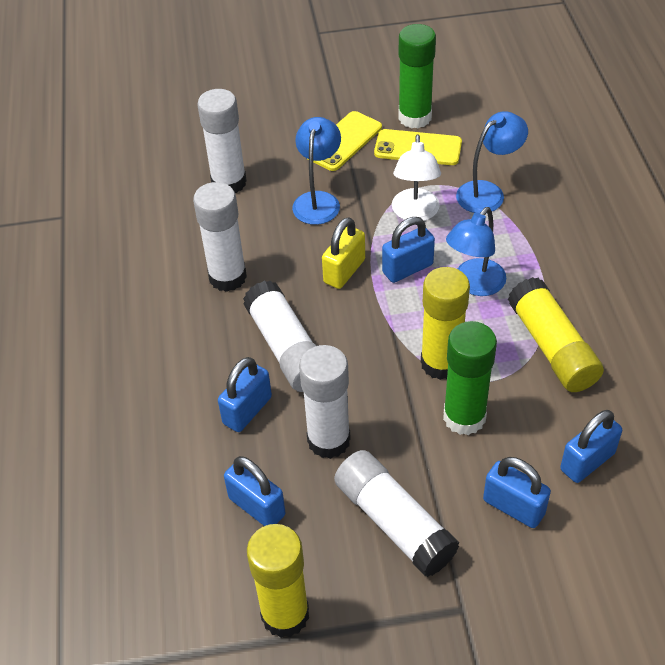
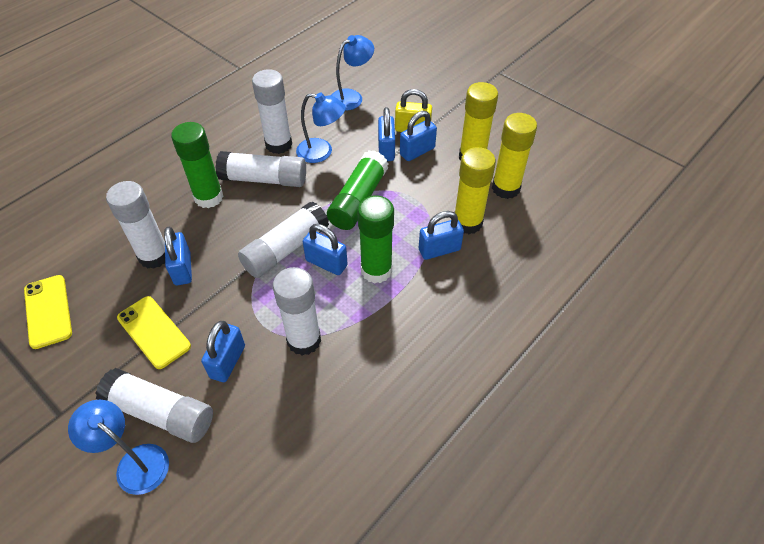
blue padlock: 5 -> 6
green glue stick: 2 -> 3
white glue stick: 5 -> 6
white lamp: 1 -> 0

